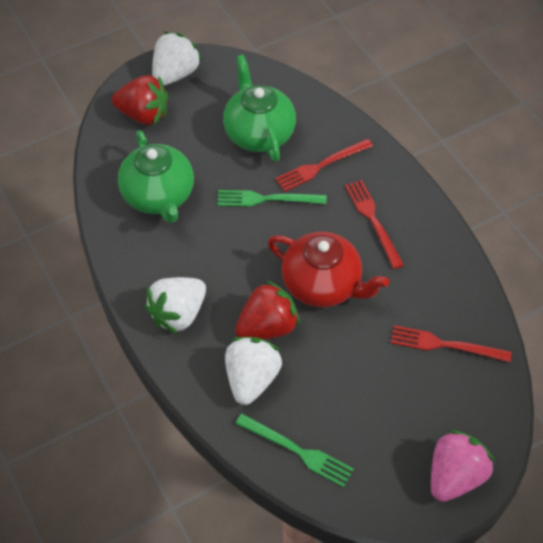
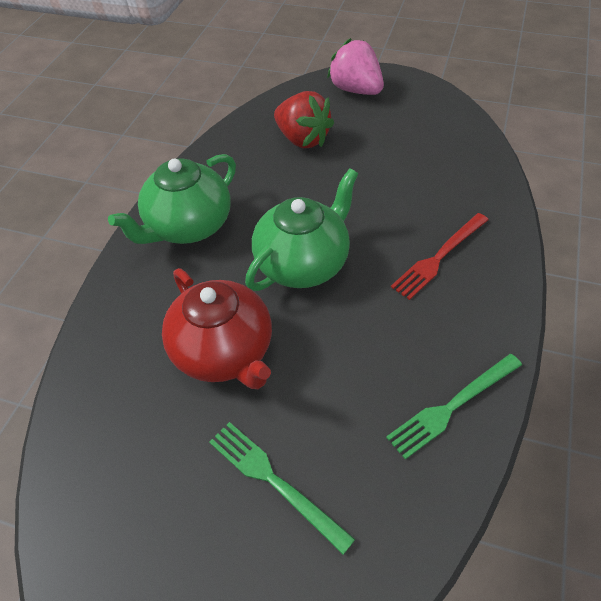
red fork: 3 -> 1
red strawberry: 2 -> 1
white strawberry: 3 -> 0

